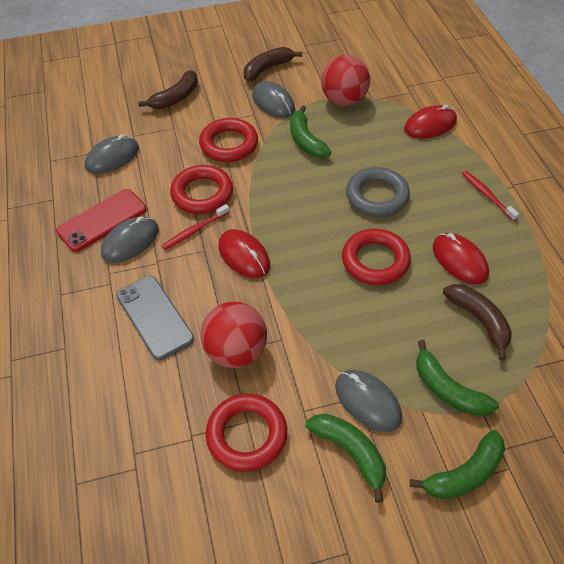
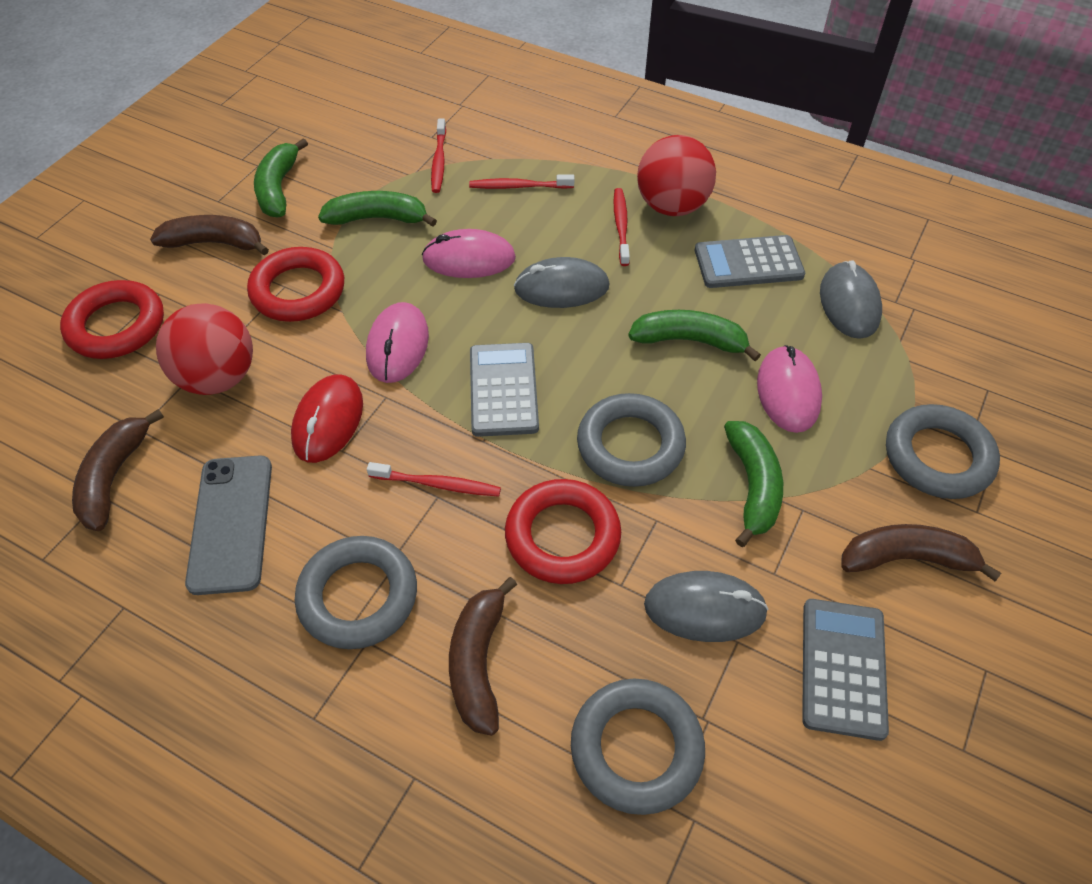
brown banana: 3 -> 4
grey calculator: 0 -> 3
grey mouse: 4 -> 3
grey ring: 1 -> 4
pink mouse: 0 -> 3
red mouse: 3 -> 1
red phone: 1 -> 0
red ring: 4 -> 3
red toothbrush: 2 -> 4

